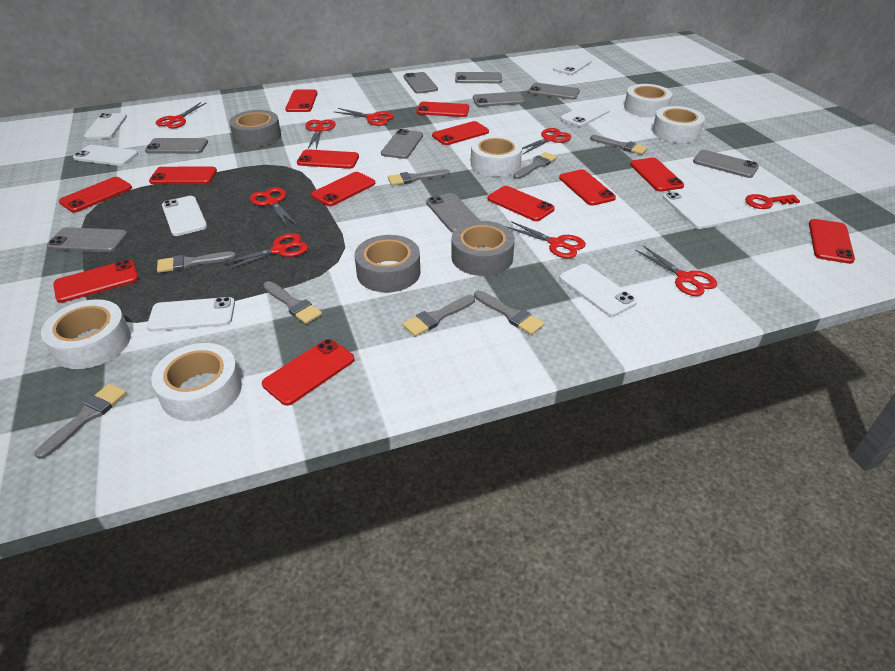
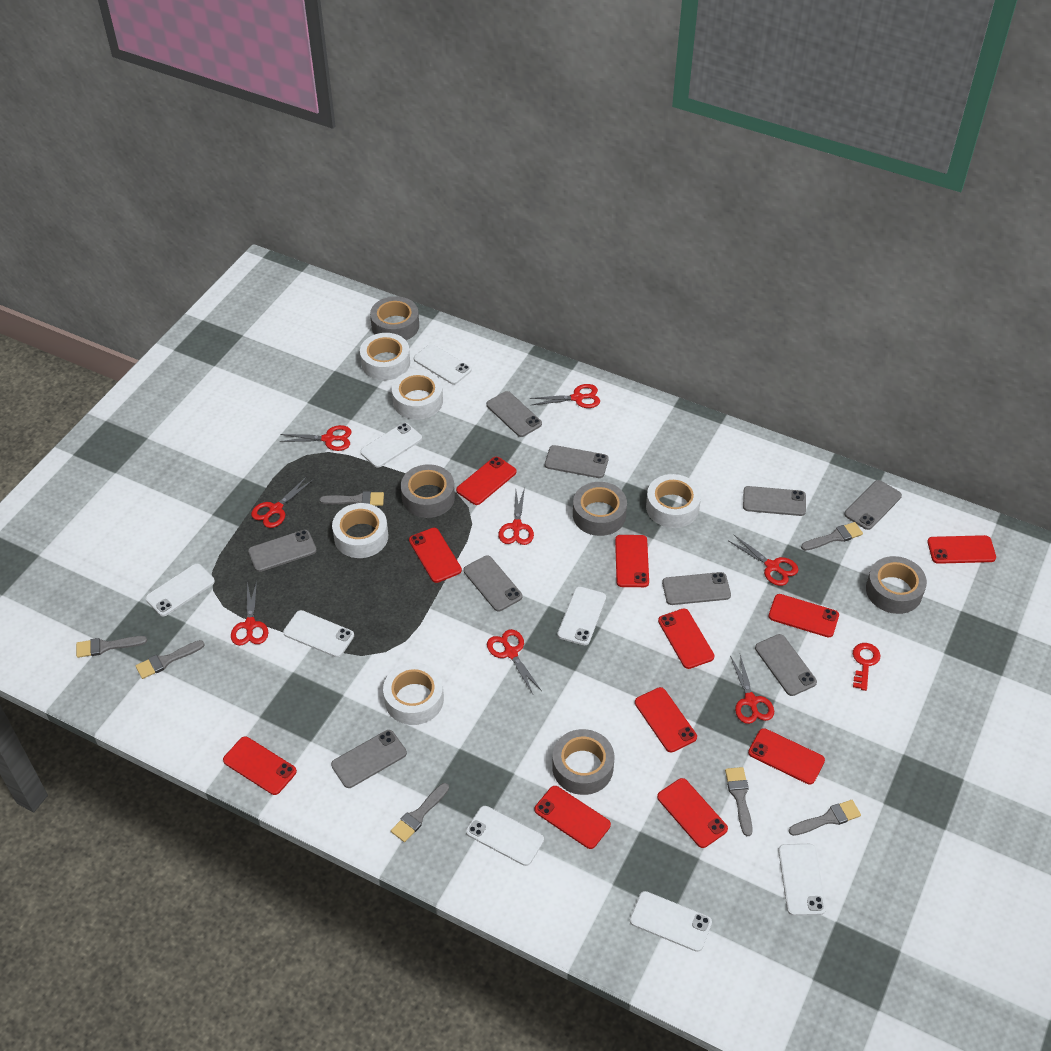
grey brush: 8 -> 7
grey tape: 3 -> 5
red phone: 13 -> 11

